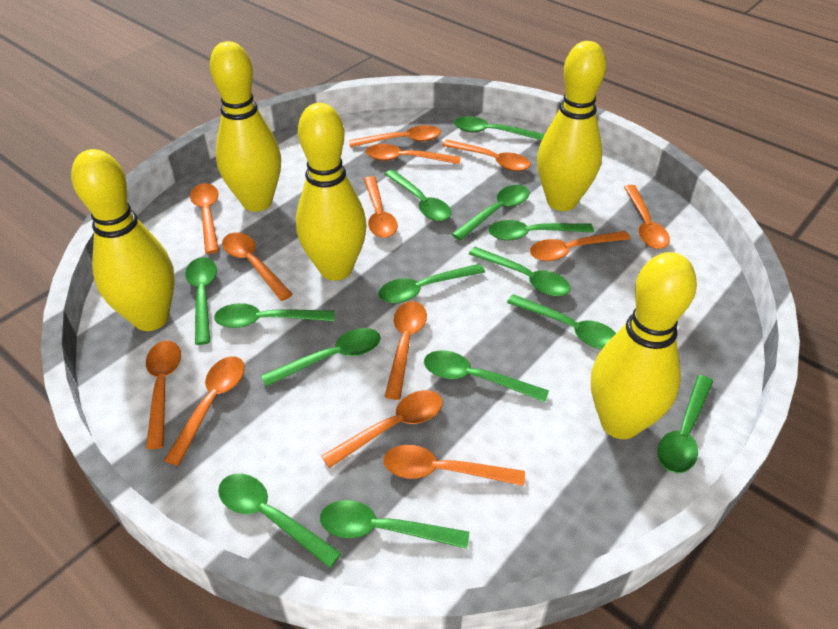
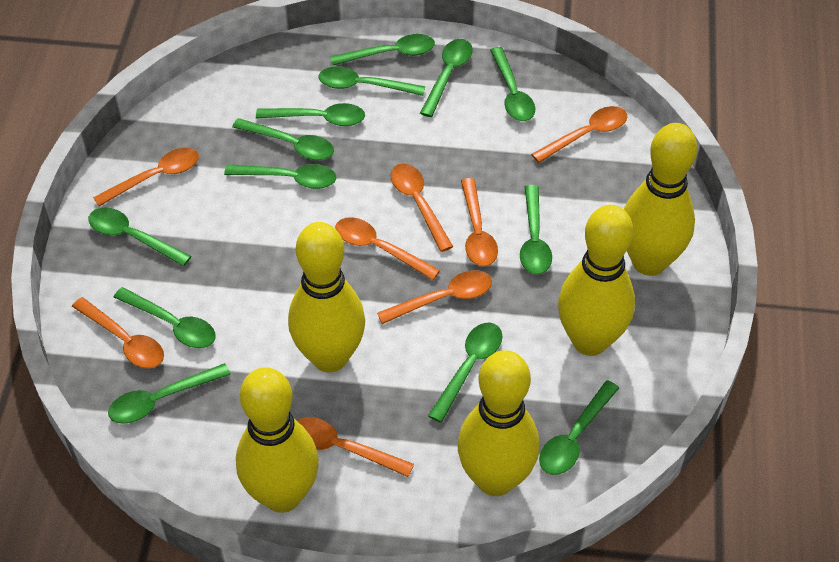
green spoon: 14 -> 13
orange spoon: 13 -> 8

